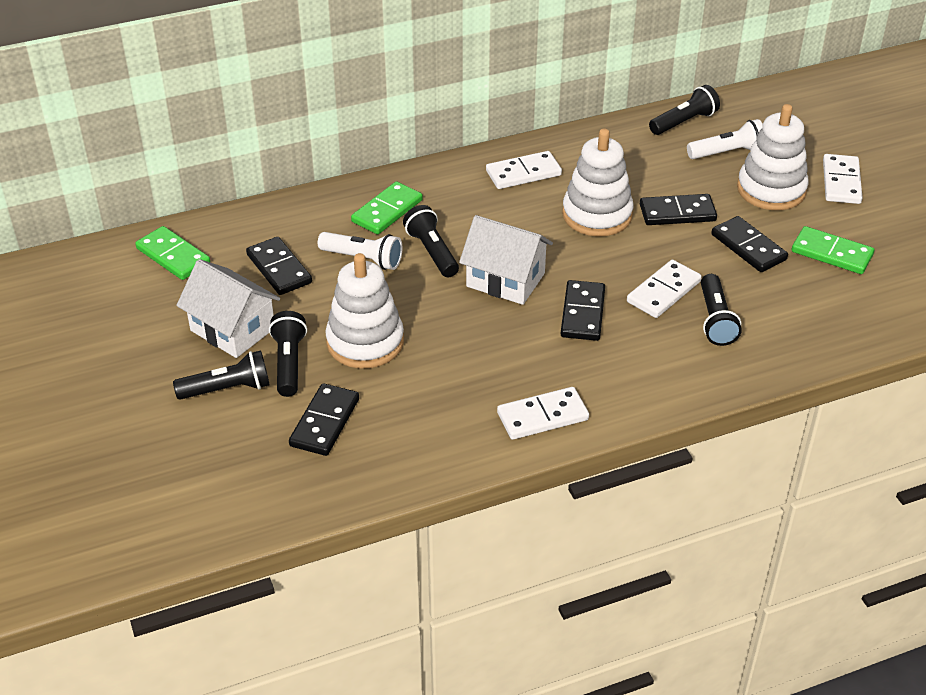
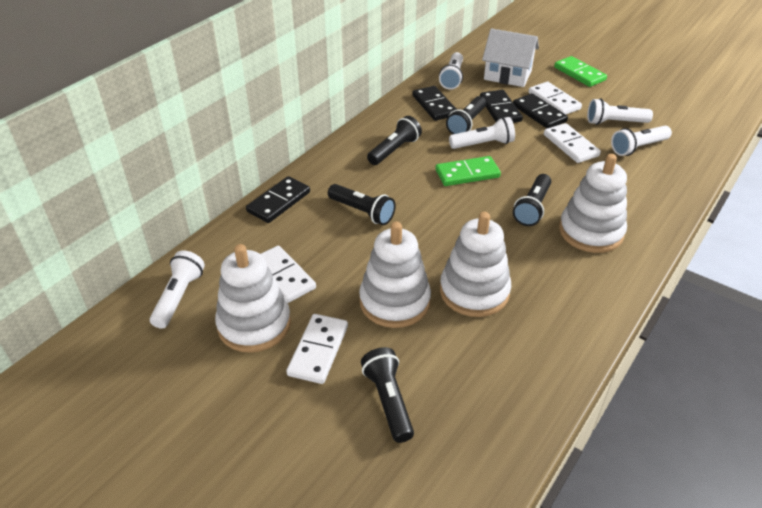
black domino: 5 -> 4
green domino: 3 -> 2
white flashlight: 2 -> 5
white house: 2 -> 1
white stacking toy: 3 -> 4

